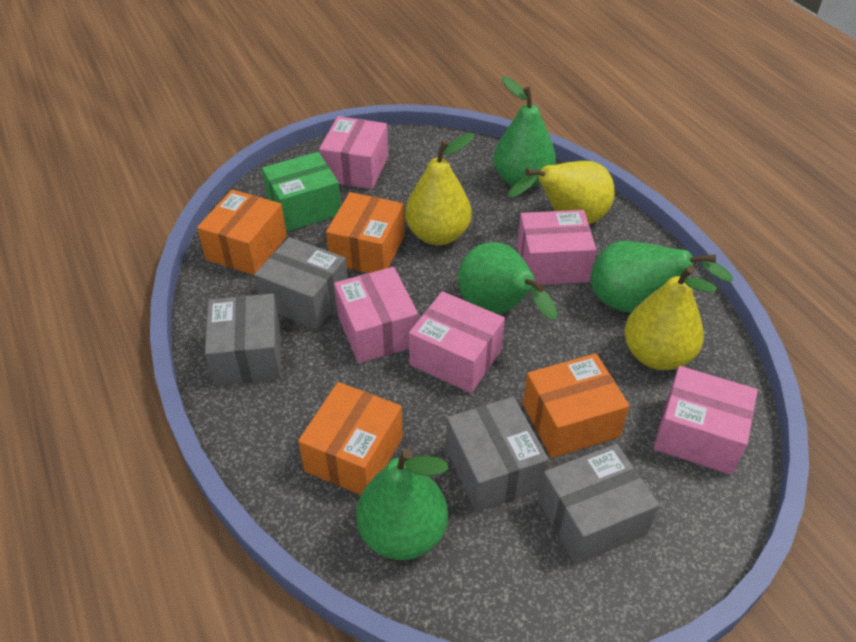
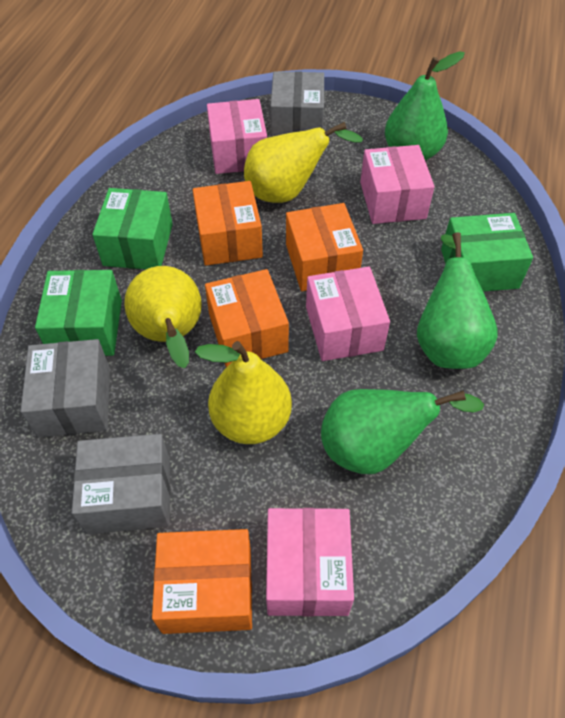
green box: 1 -> 3
green pear: 4 -> 3
grey box: 4 -> 3
pink box: 5 -> 4

